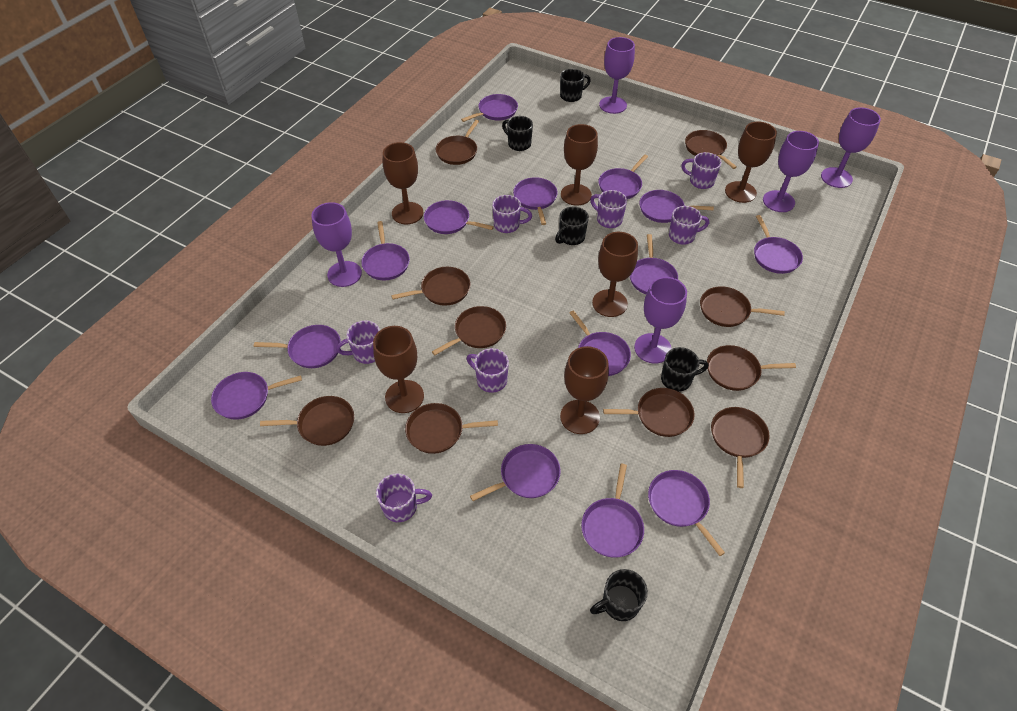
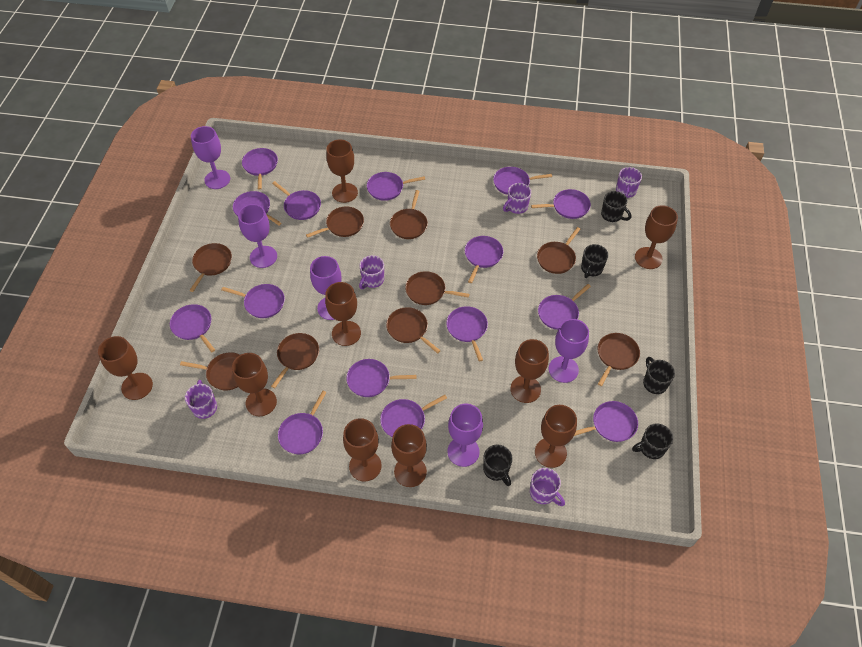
brown goblet: 6 -> 9
brown pan: 10 -> 9
purple mug: 7 -> 5
purple pan: 14 -> 15

